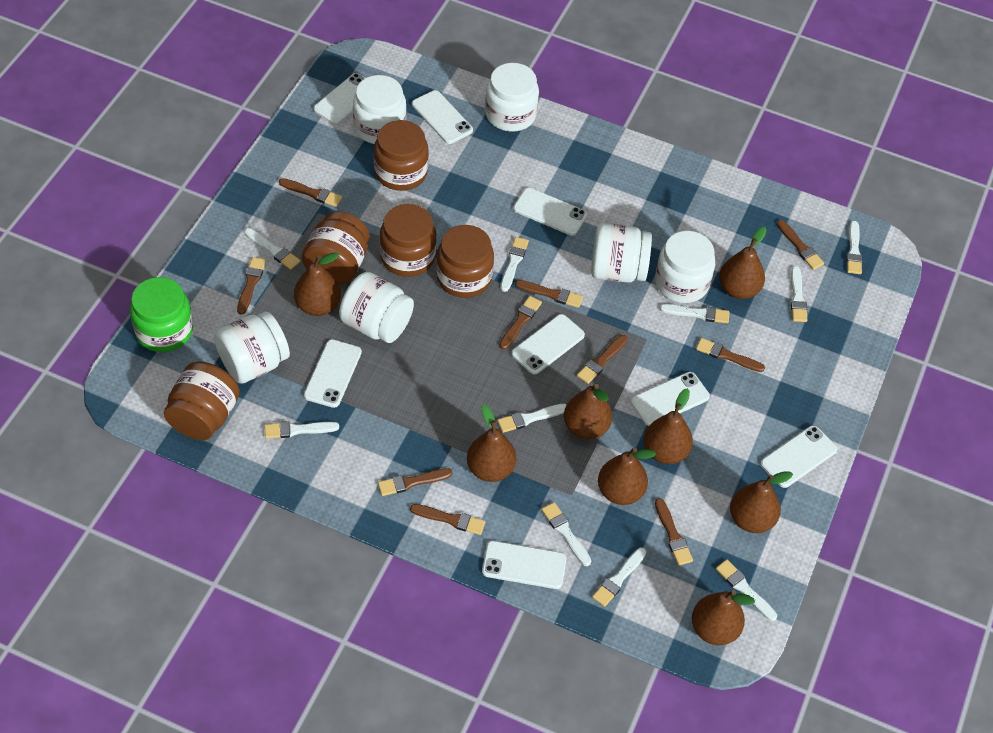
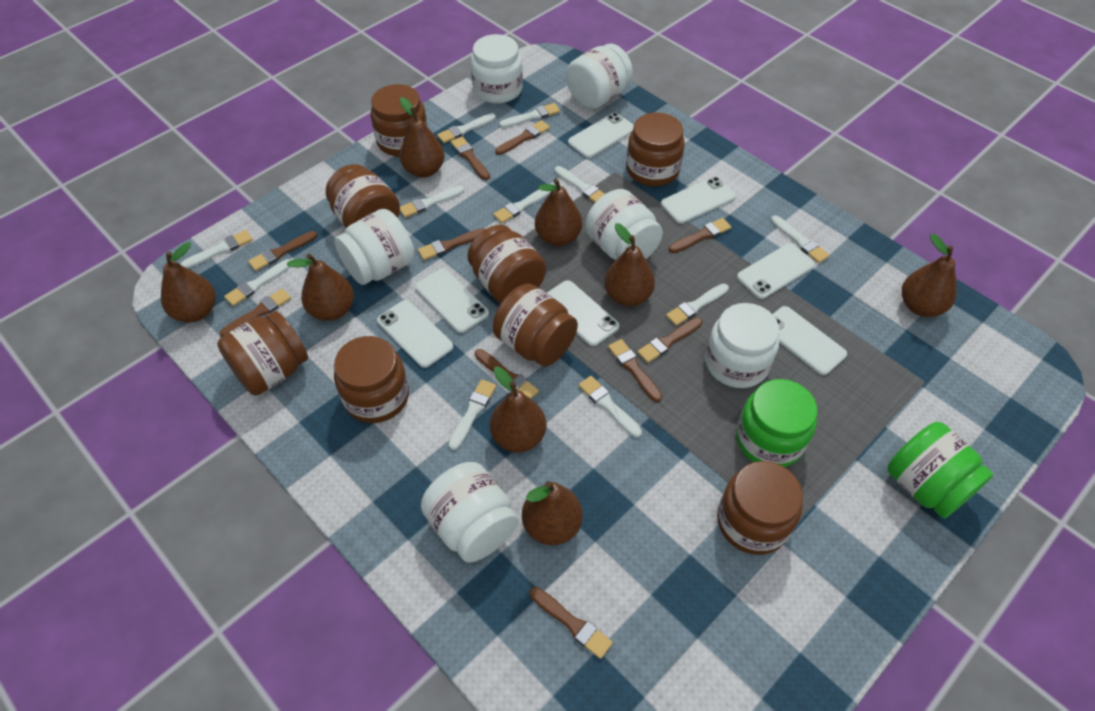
brown jar: 5 -> 8
green jar: 1 -> 2
white brush: 10 -> 11
white phone: 8 -> 7

